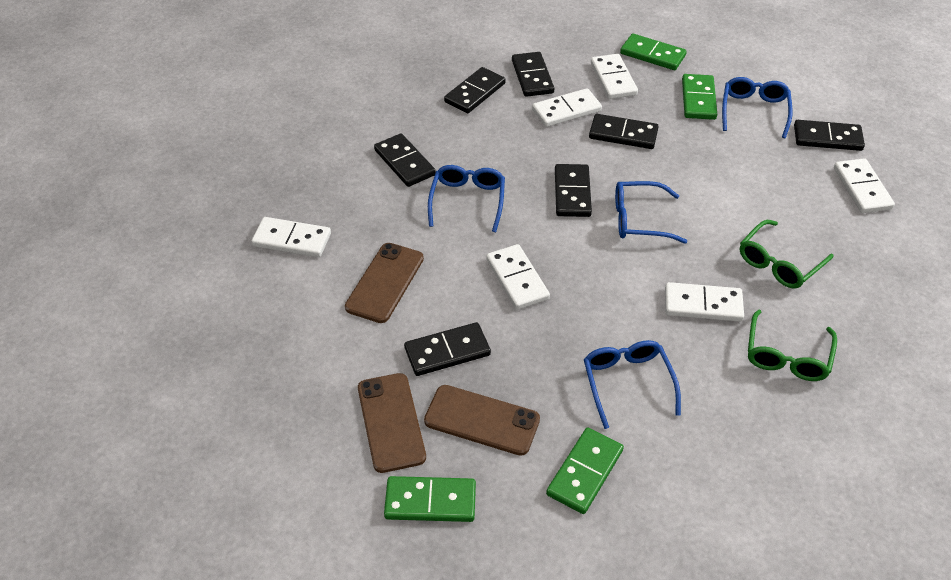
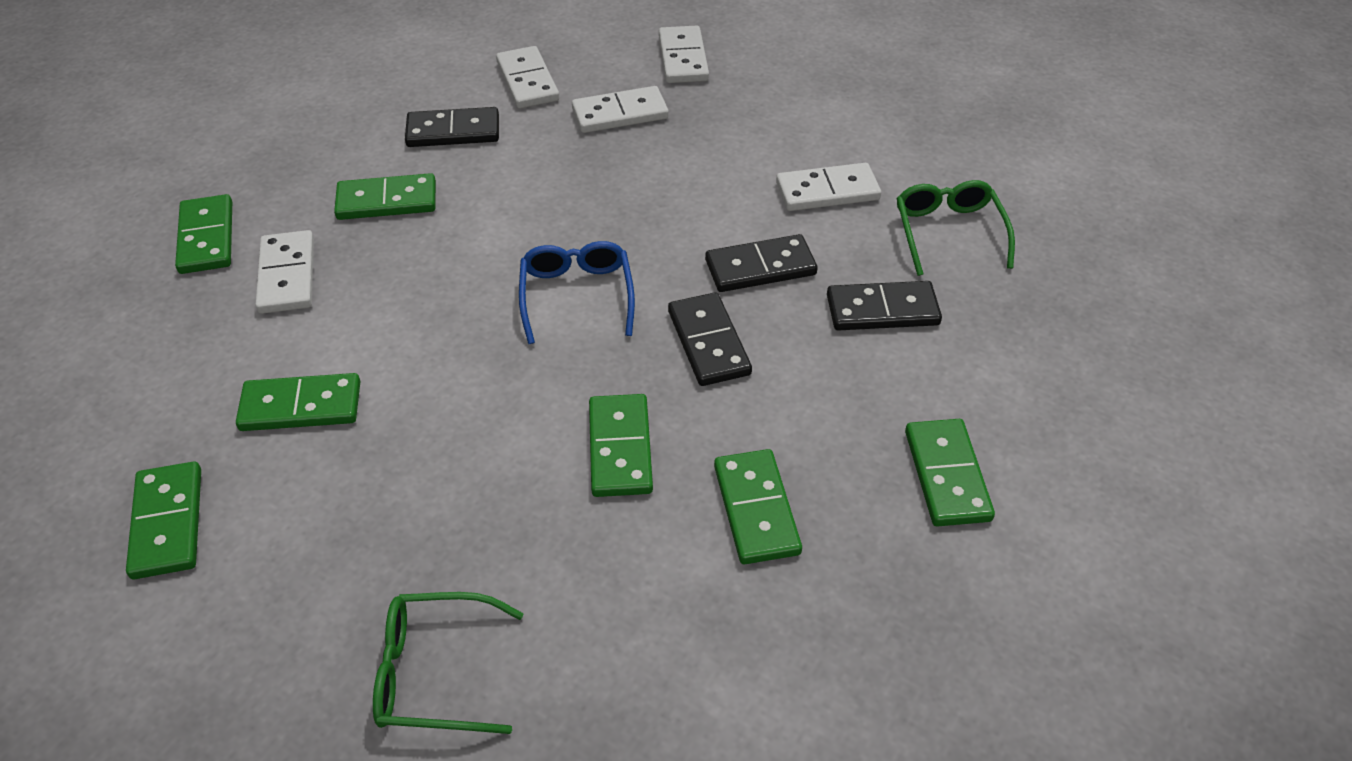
black domino: 7 -> 4
blue glasses: 4 -> 1
brown phone: 3 -> 0
green domino: 4 -> 7
white domino: 6 -> 5

